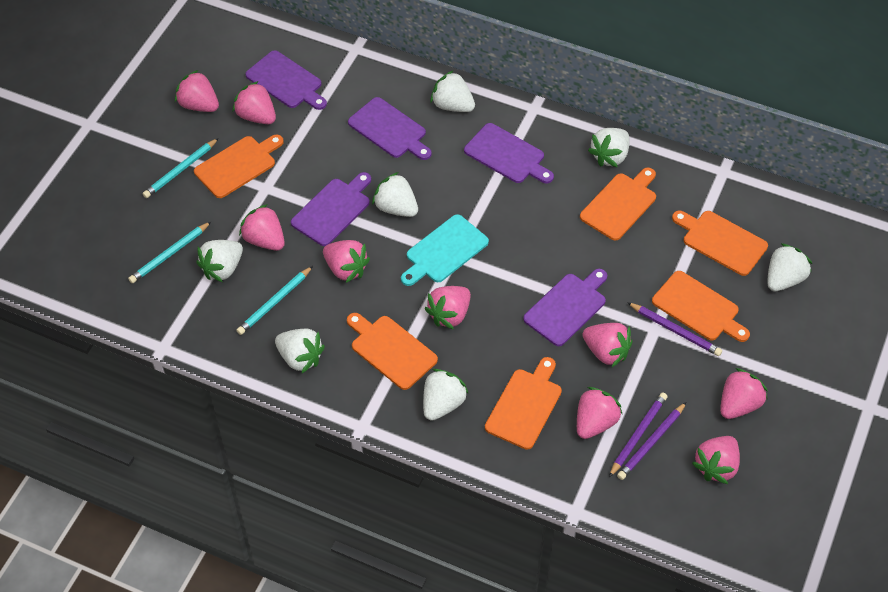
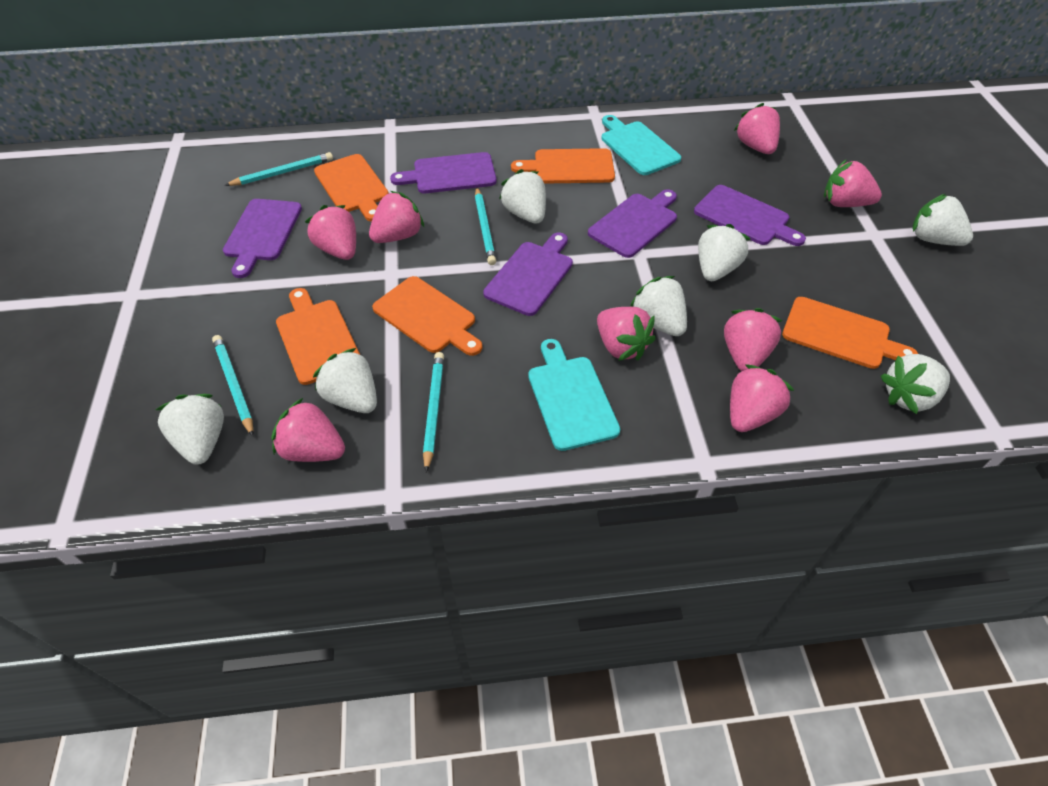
orange cutting board: 6 -> 5
pink strawberry: 9 -> 8
purple pencil: 3 -> 0
turquoise cutting board: 1 -> 2
turquoise pencil: 3 -> 4

